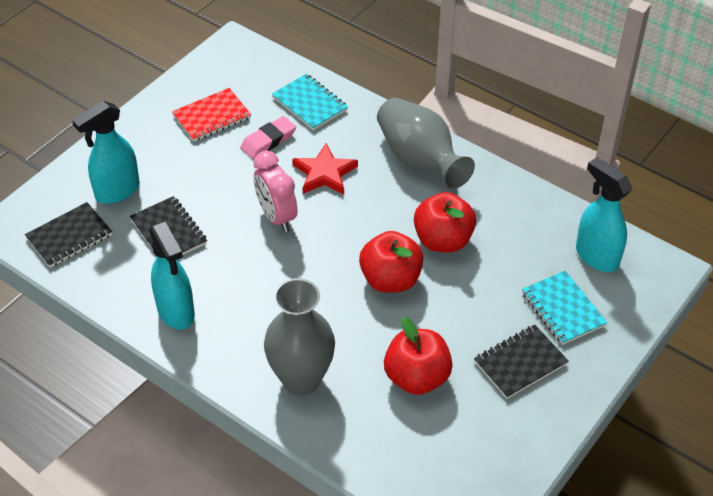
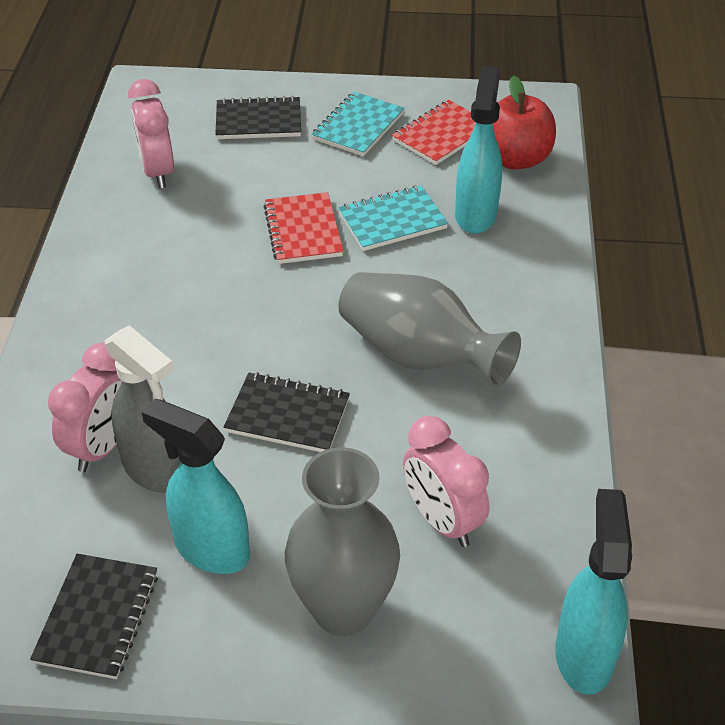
grey spray bottle: 0 -> 1
pink clock: 1 -> 3
pink eraser: 1 -> 0
red apple: 3 -> 1
red notebook: 1 -> 2
red star: 1 -> 0

